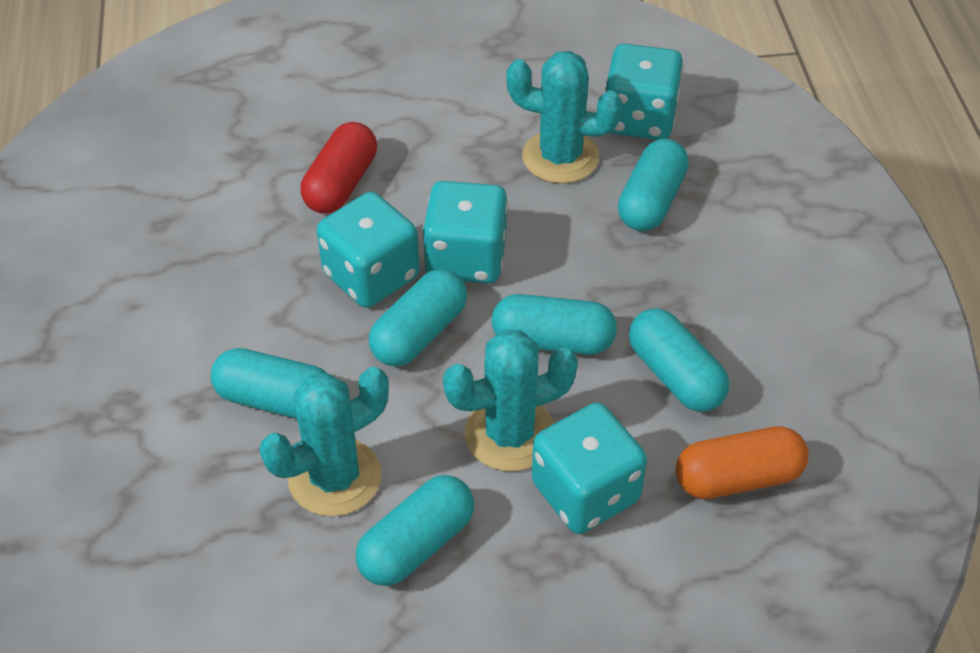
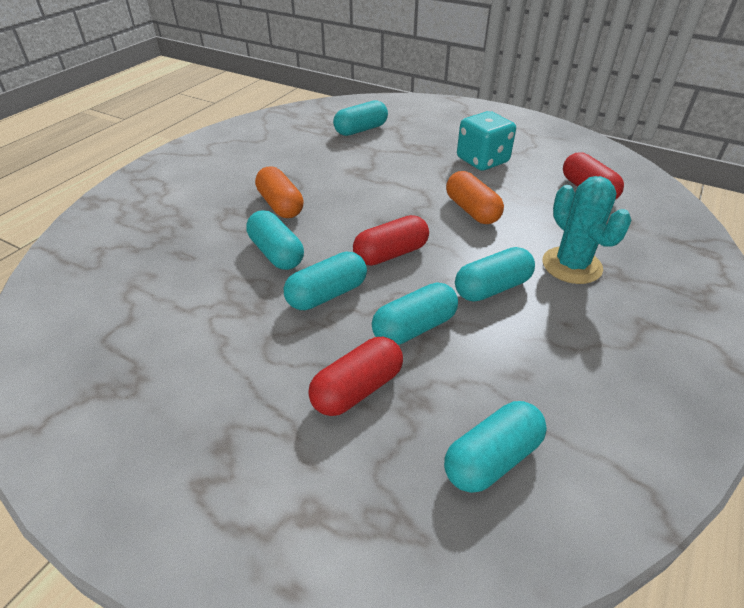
orange capsule: 1 -> 2
red capsule: 1 -> 3
turquoise cactus: 3 -> 1
turquoise dice: 4 -> 1

